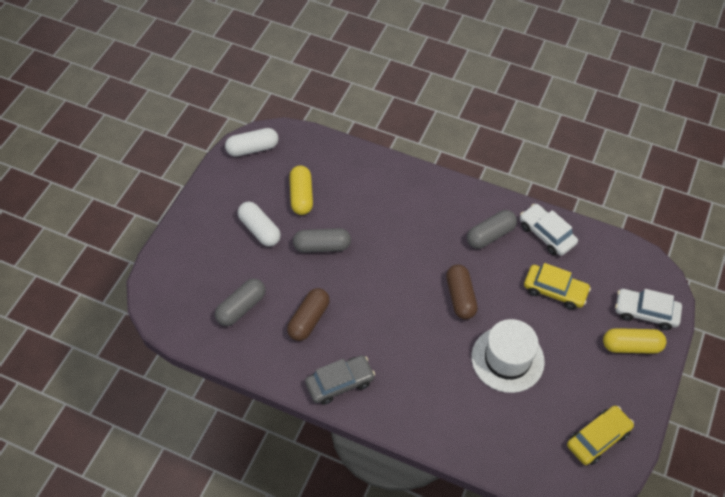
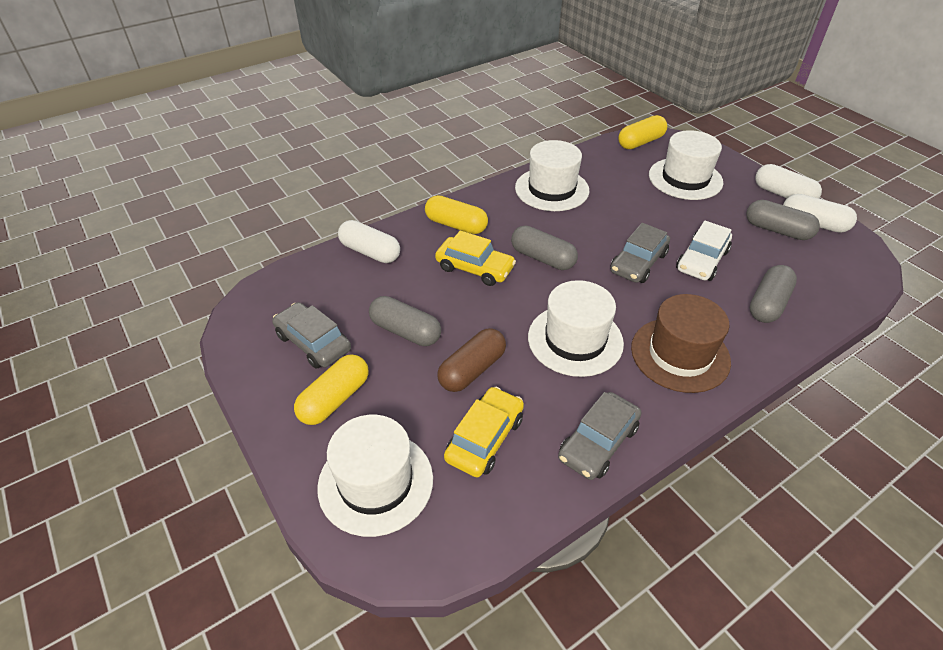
brown capsule: 2 -> 1
brown hat: 0 -> 1
grey capsule: 3 -> 4
grey car: 1 -> 3
white capsule: 2 -> 3
white car: 2 -> 1
white hat: 1 -> 4
yellow capsule: 2 -> 3

